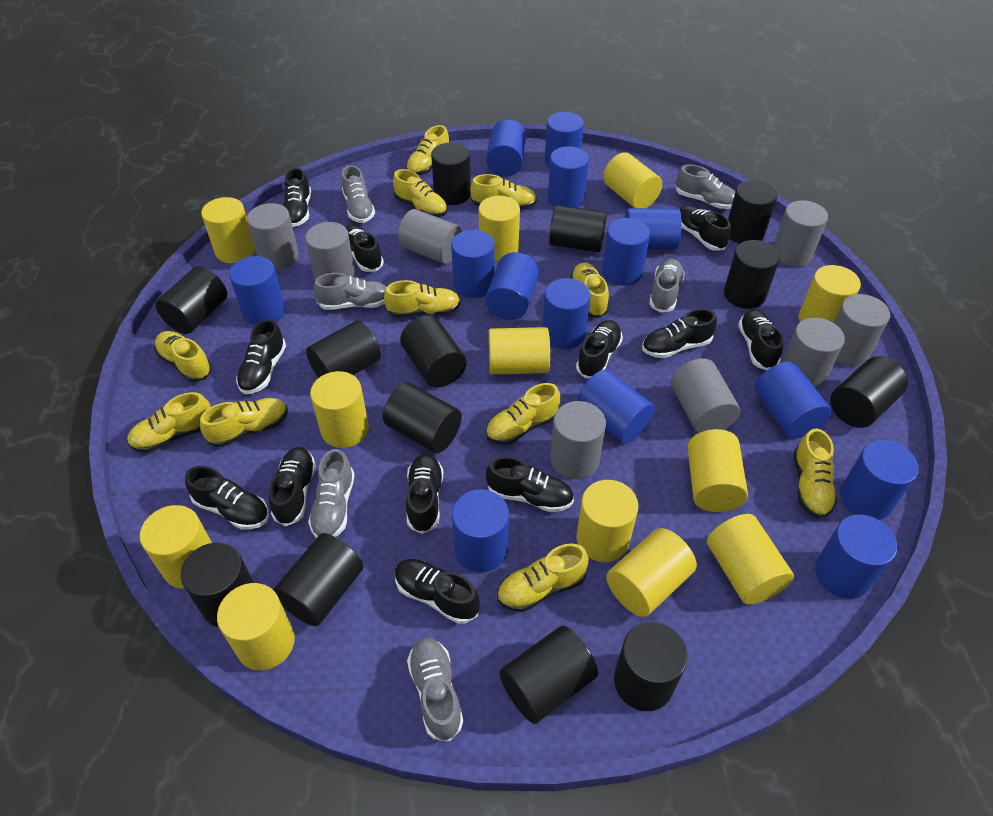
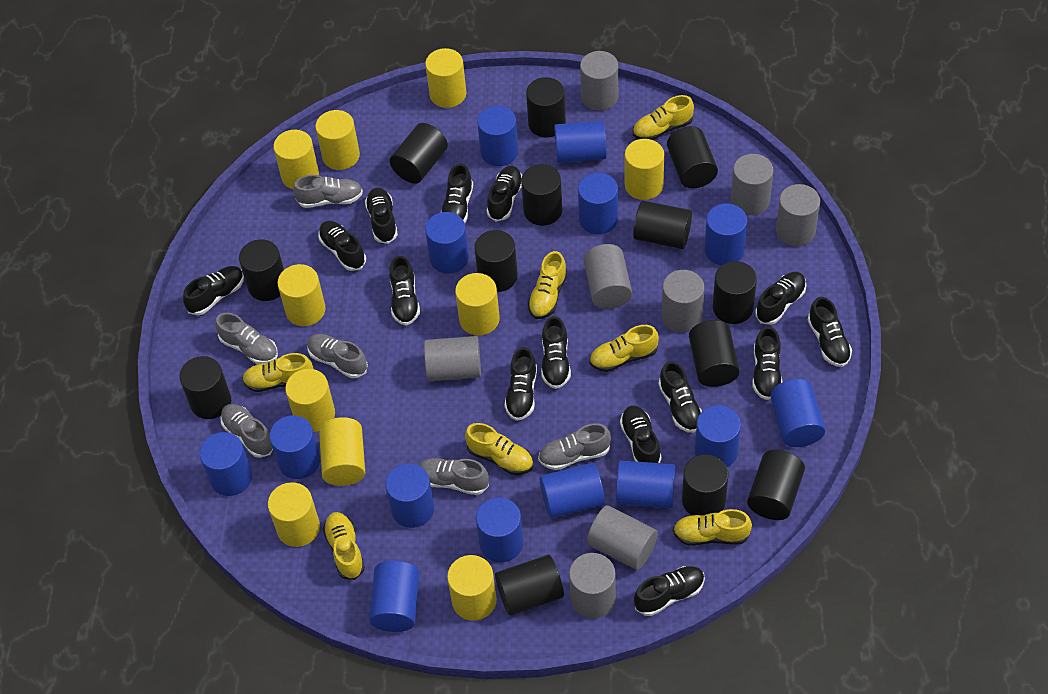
black shoe: 12 -> 14
yellow cylinder: 12 -> 10
yellow shoe: 11 -> 7

